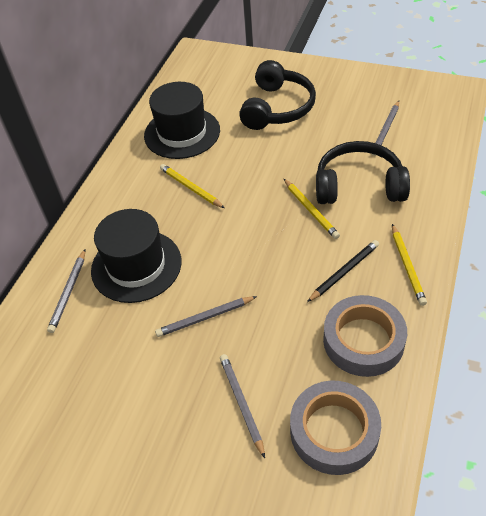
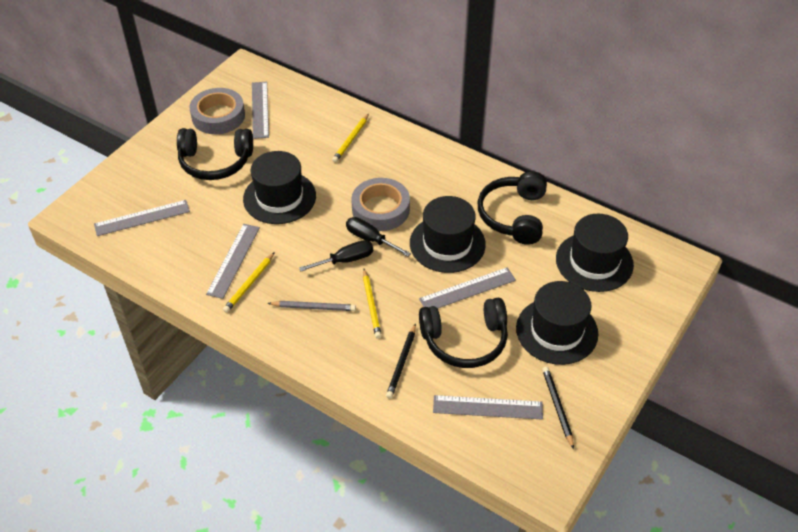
black hat: 2 -> 4
black headphones: 2 -> 3
black pencil: 1 -> 2
black screwdriver: 0 -> 2
grey pencil: 4 -> 1
grey ruler: 0 -> 5

